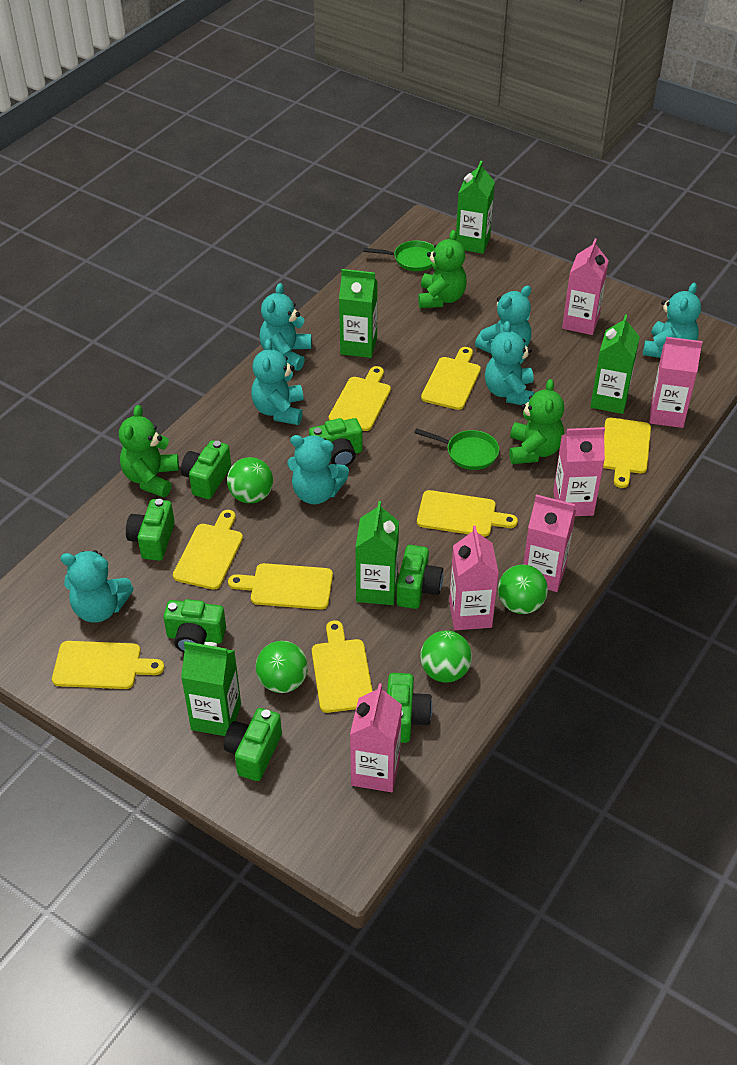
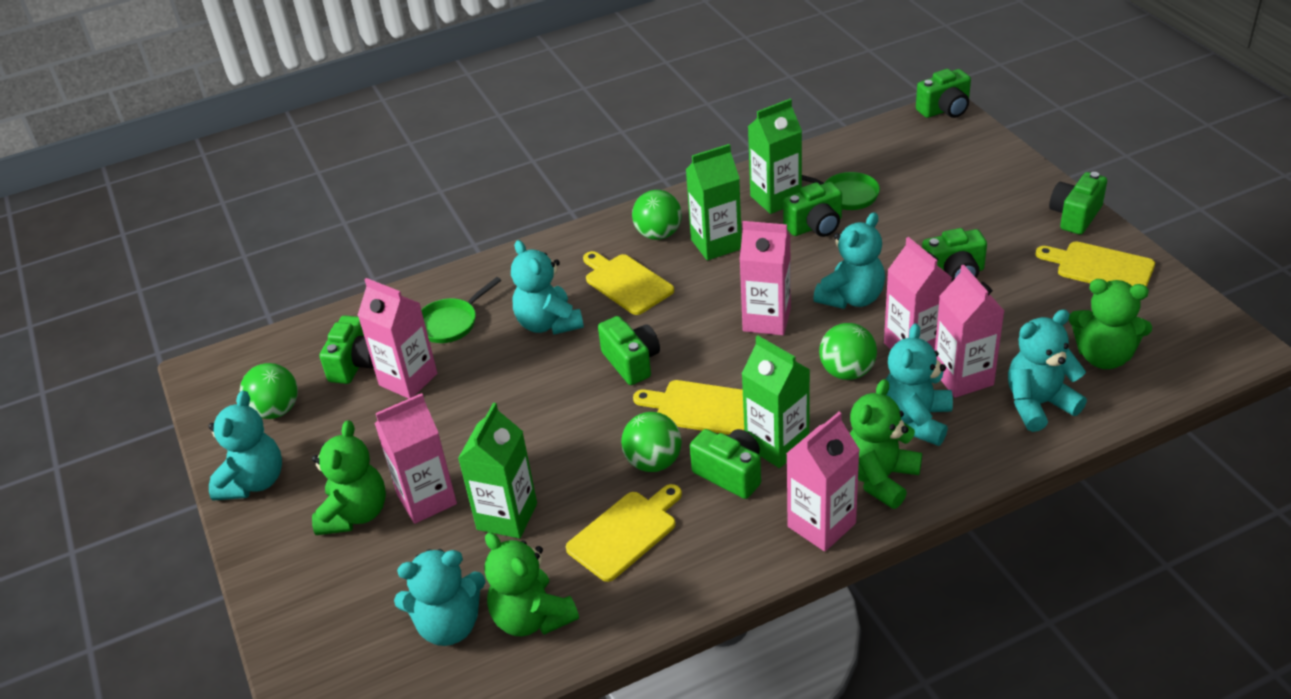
green carton: 5 -> 4
green teddy bear: 3 -> 4
turquoise teddy bear: 7 -> 6
yellow cutting board: 8 -> 4

